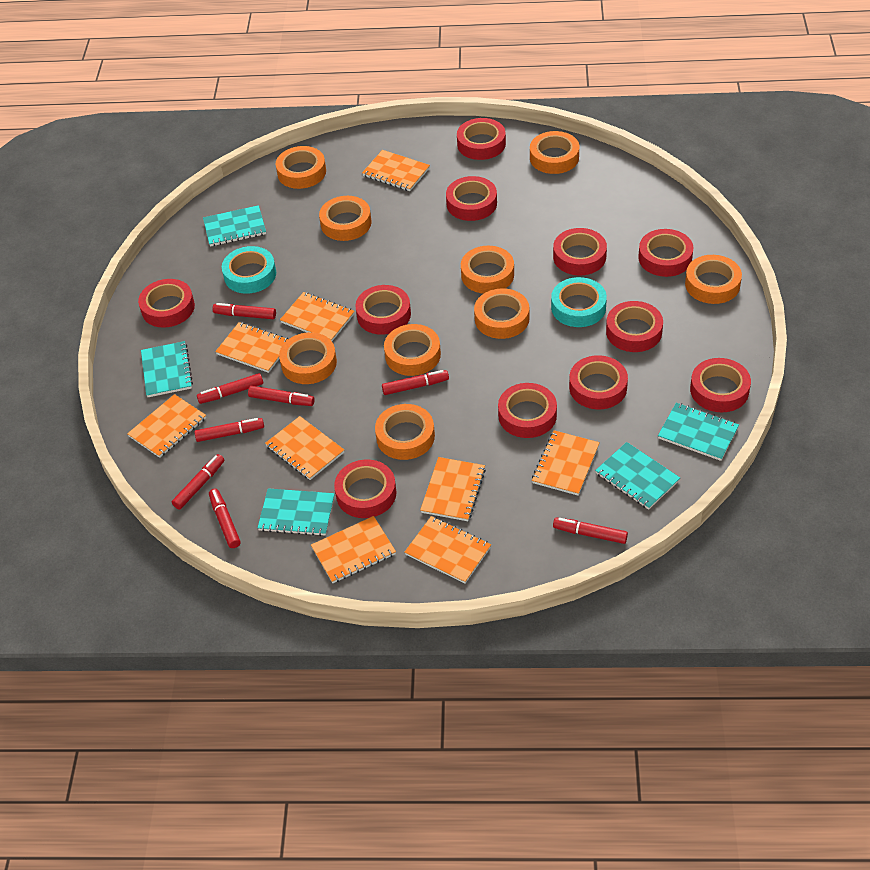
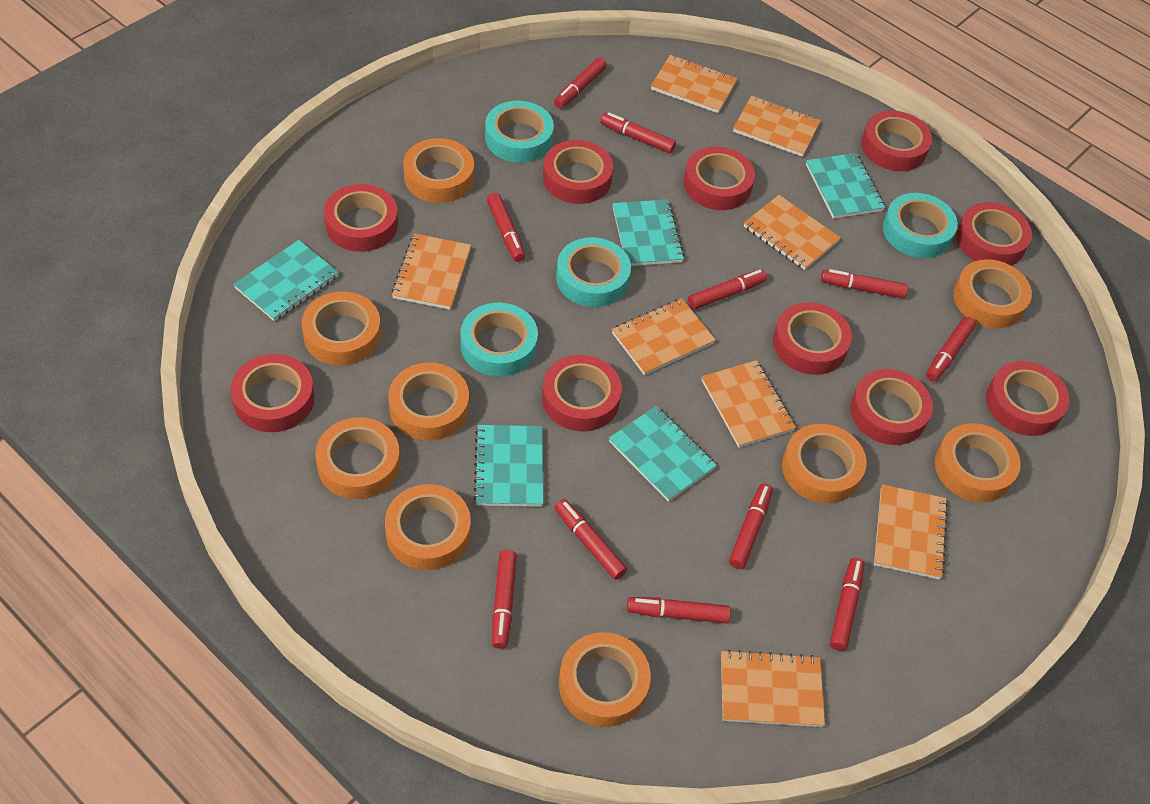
orange notebook: 9 -> 8
red marker: 8 -> 11
red tape: 11 -> 10
turquoise tape: 2 -> 4

